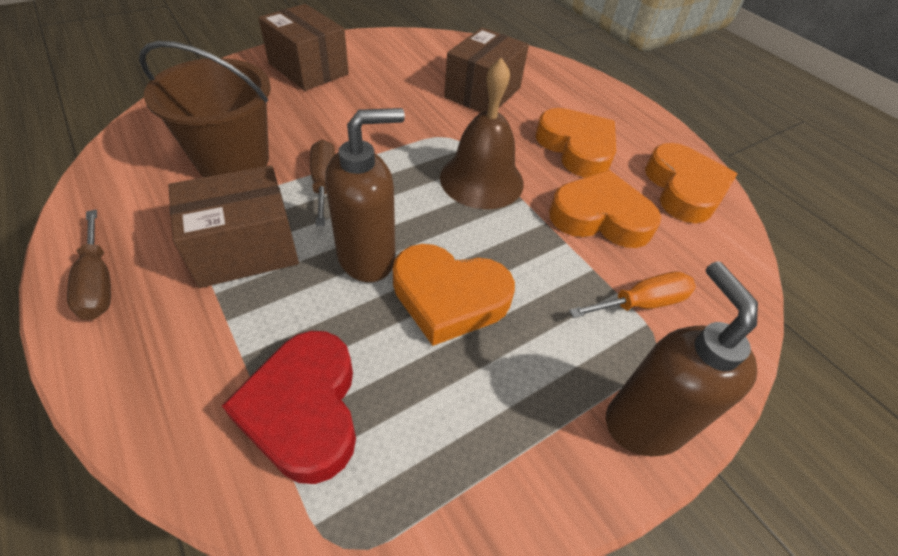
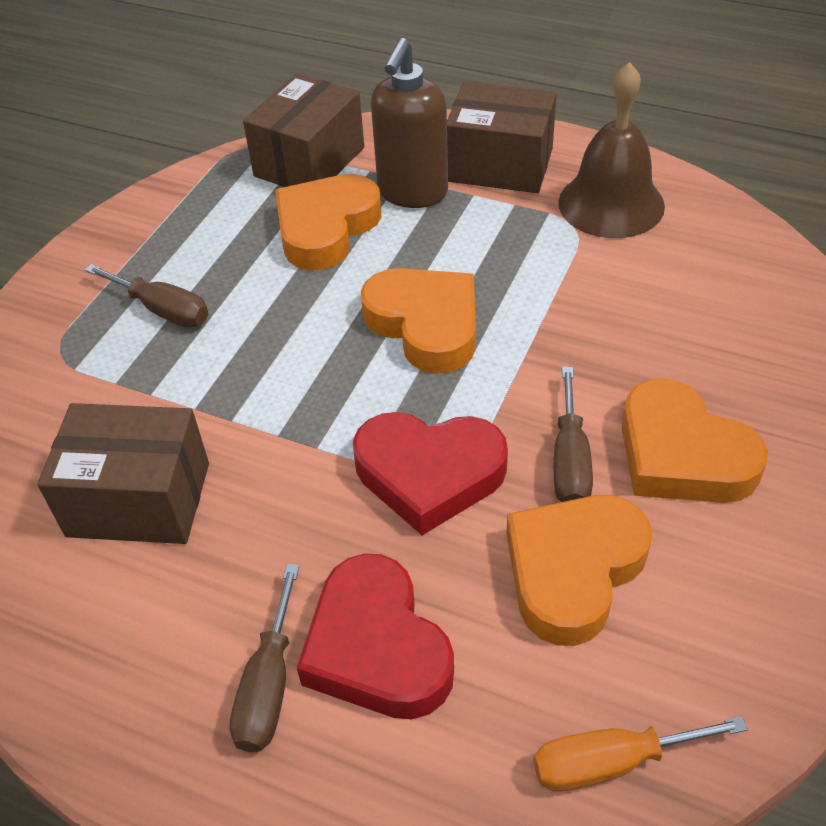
brown bucket: 1 -> 0
brown screwdriver: 2 -> 3
brown soap dispenser: 2 -> 1
red heart: 1 -> 2

